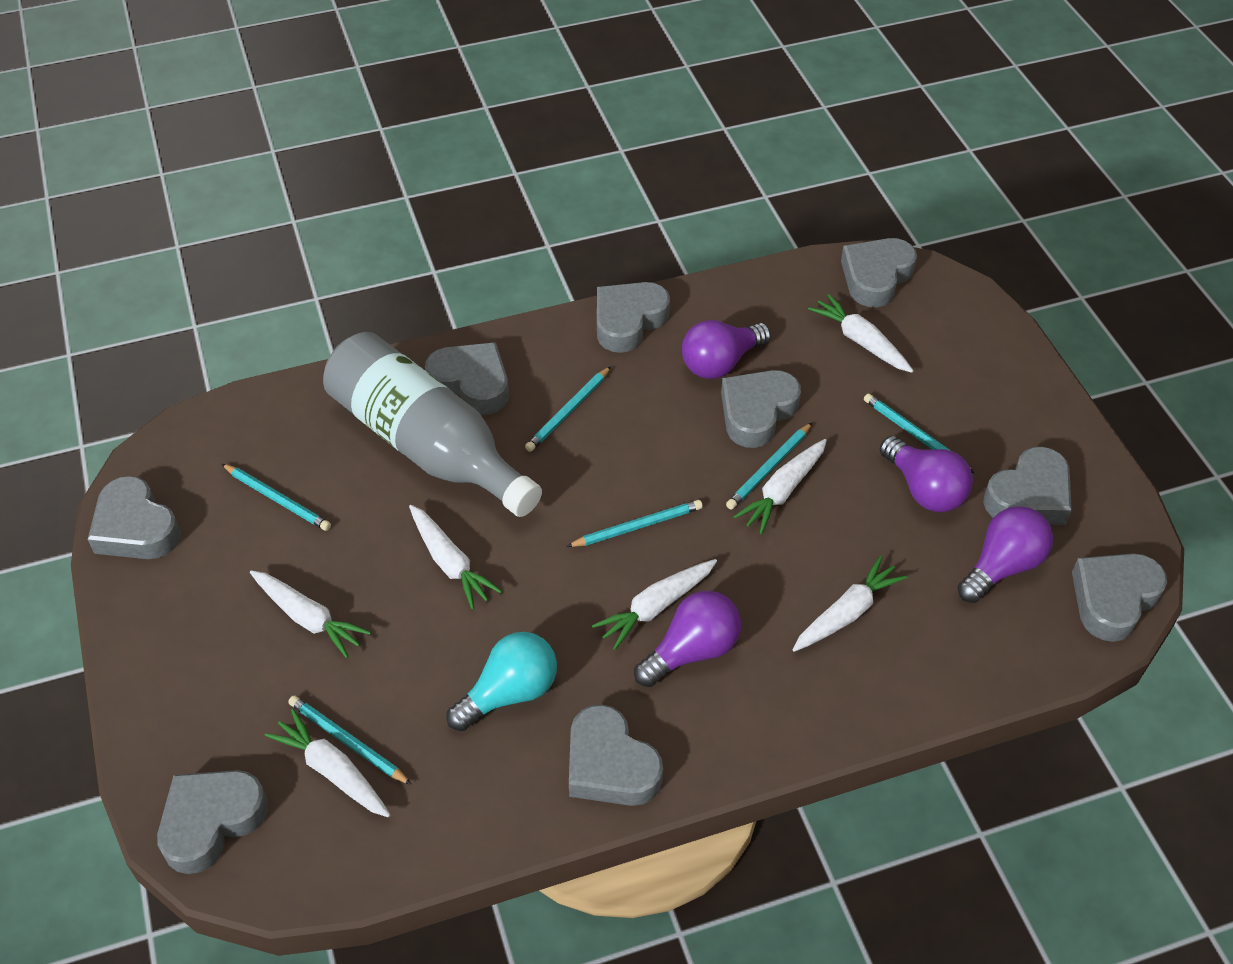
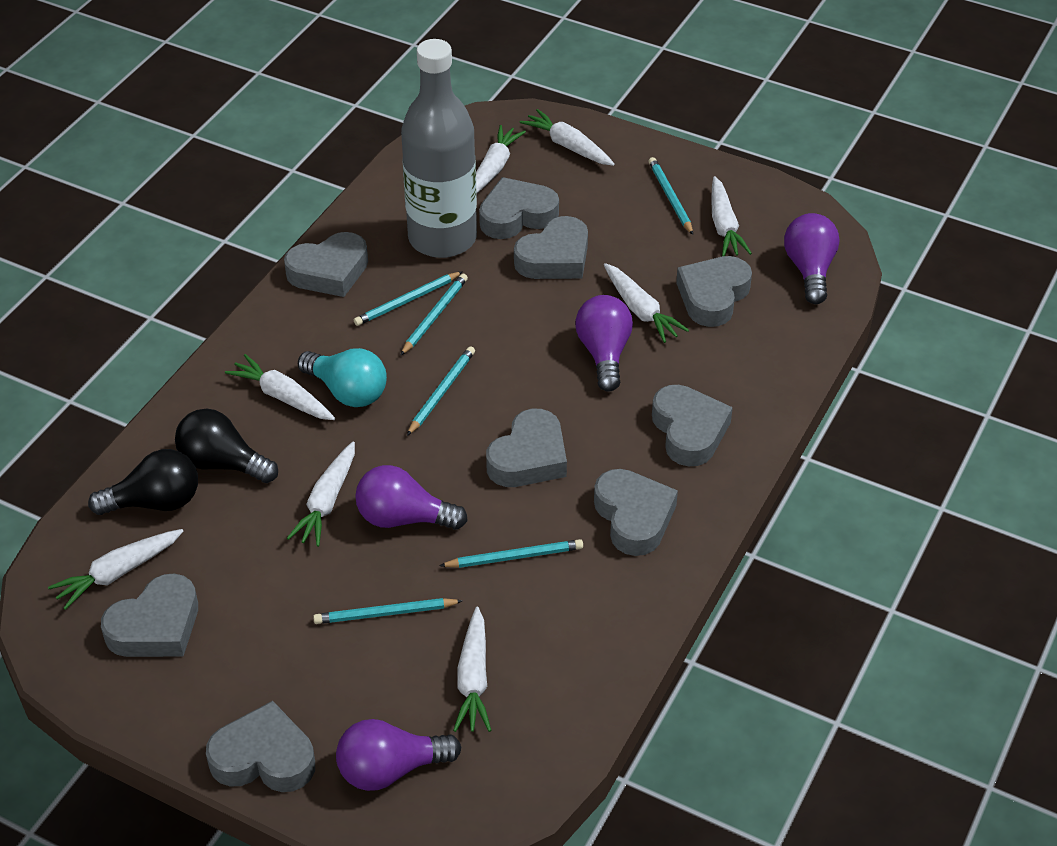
black light bulb: 0 -> 2
white carrot: 7 -> 8

